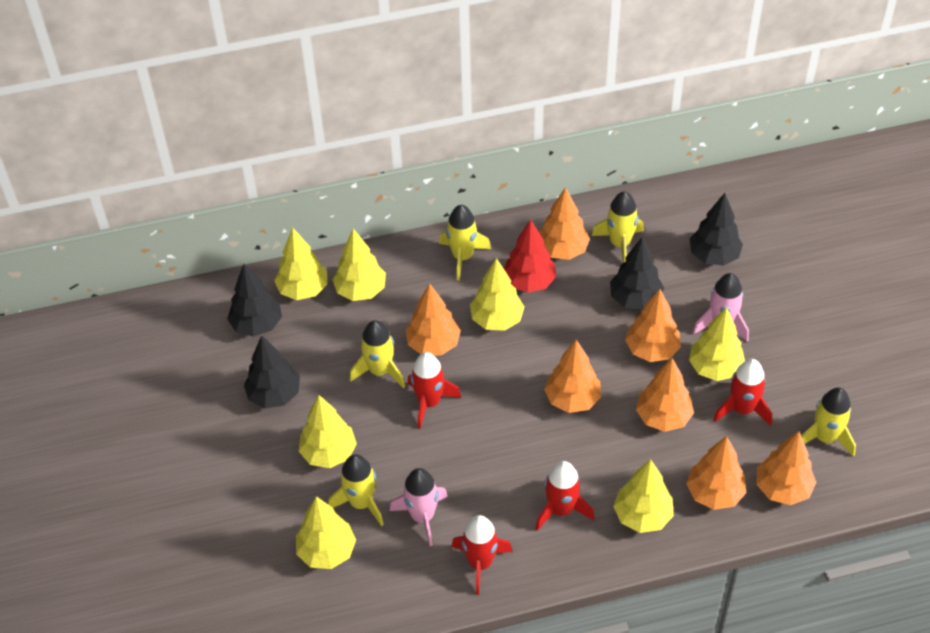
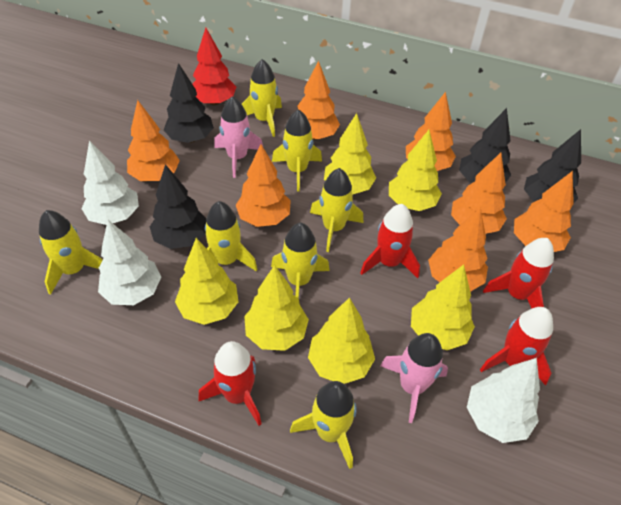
white tree: 0 -> 3
yellow rocket: 5 -> 7
yellow tree: 7 -> 6

